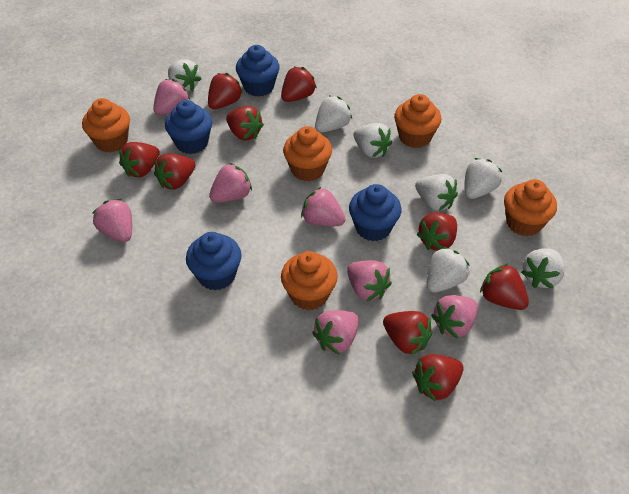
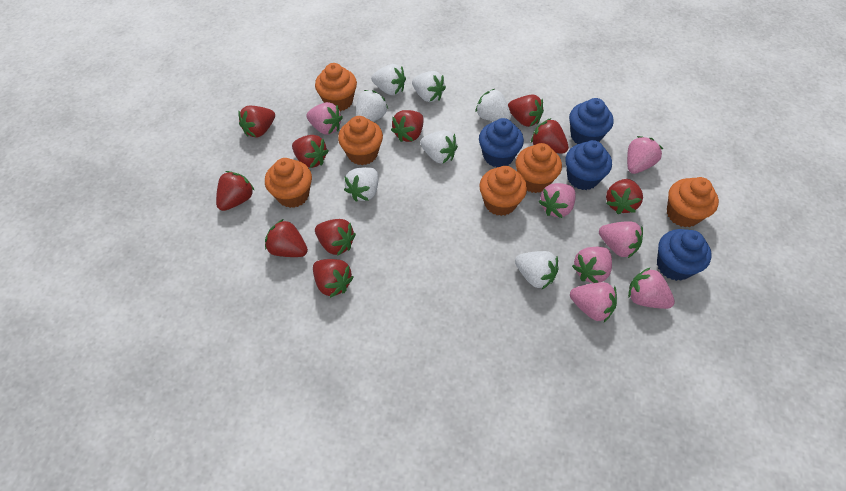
orange cupcake: 5 -> 6
red strawberry: 9 -> 10

